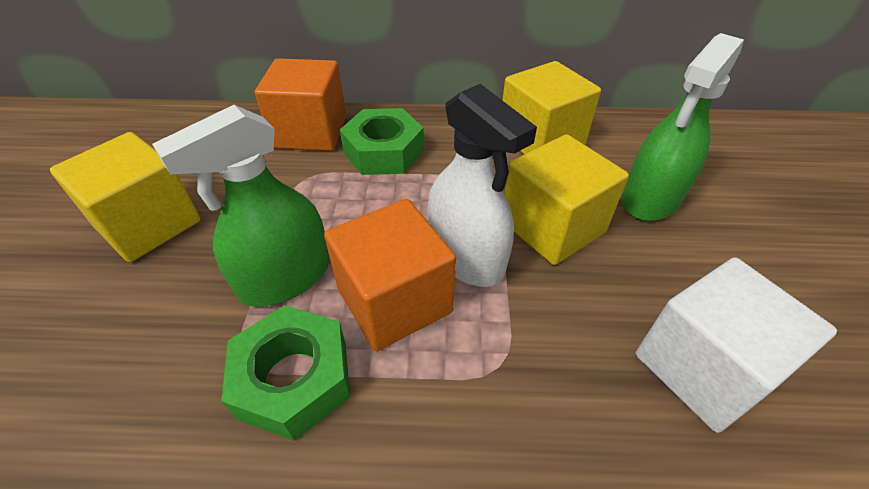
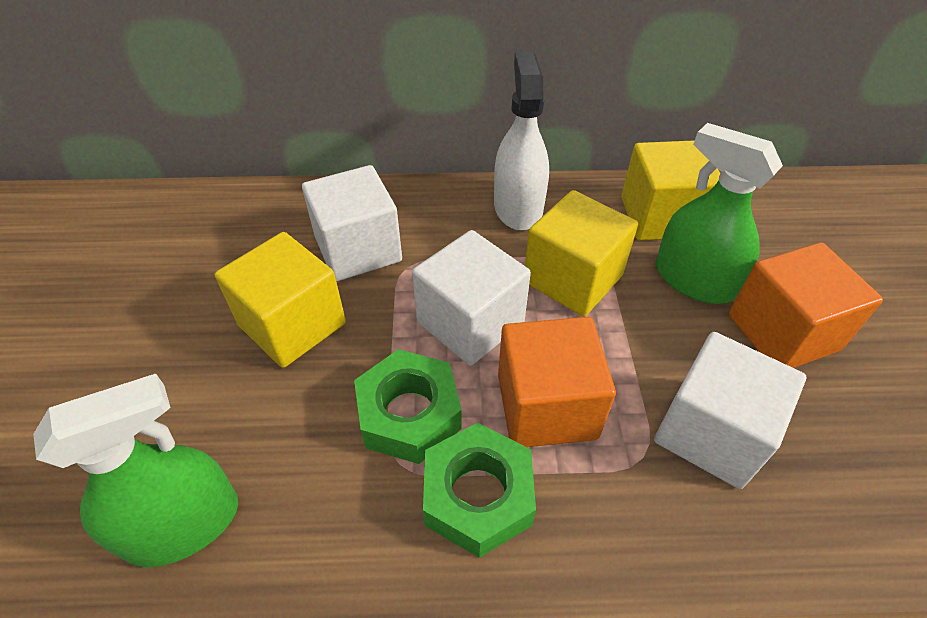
white cube: 1 -> 3

